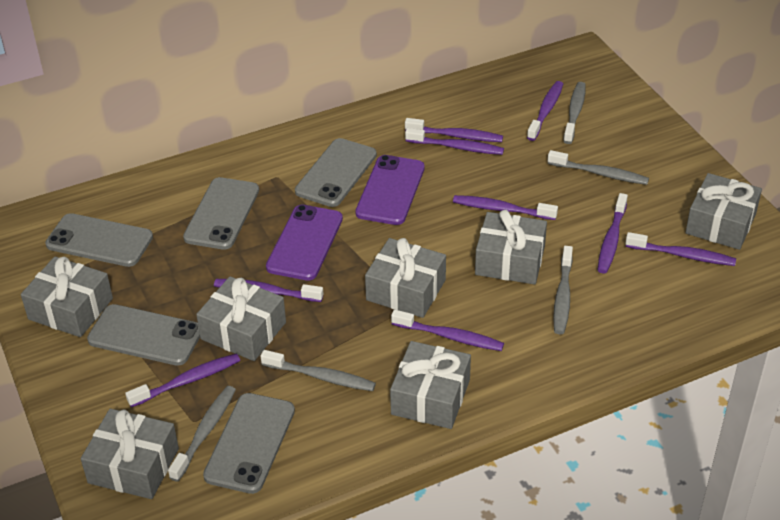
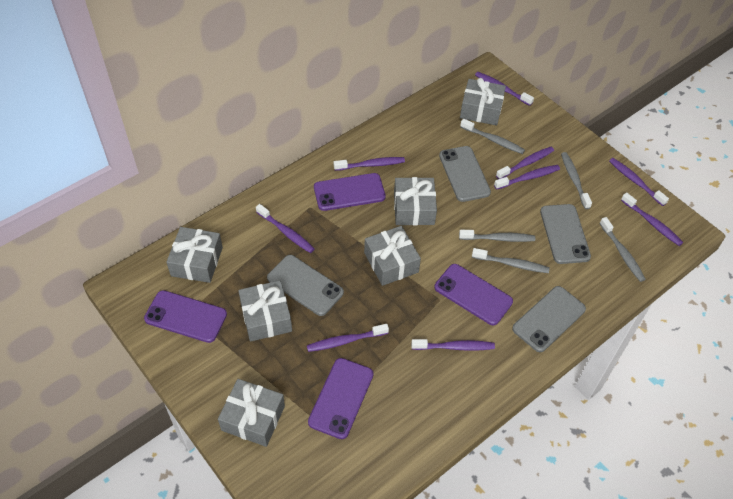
grey gift: 7 -> 6
grey phone: 5 -> 4
purple phone: 2 -> 4

